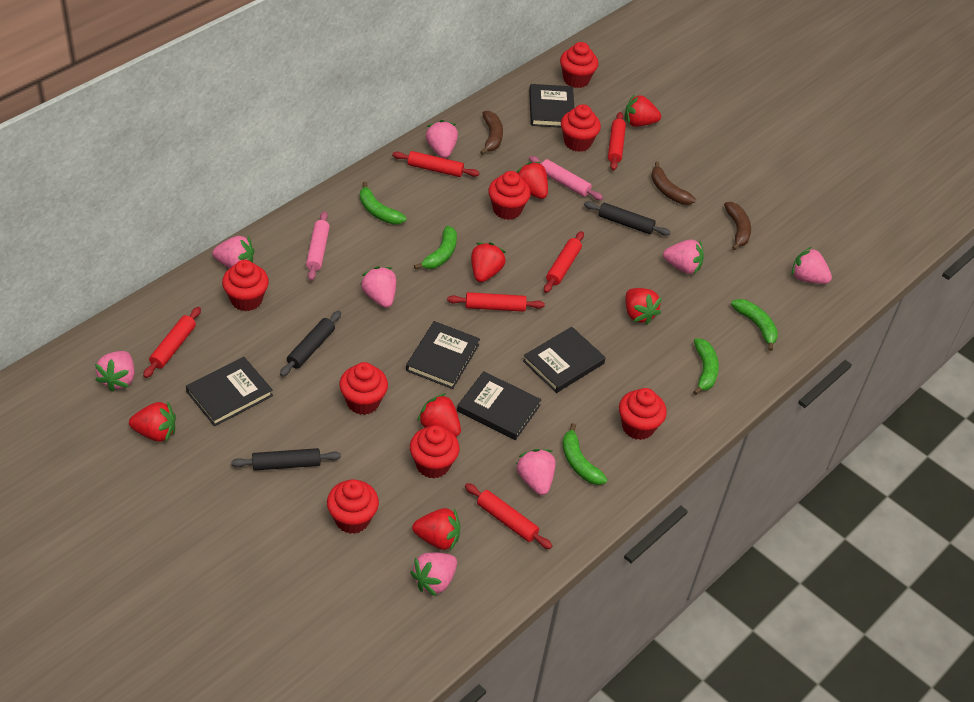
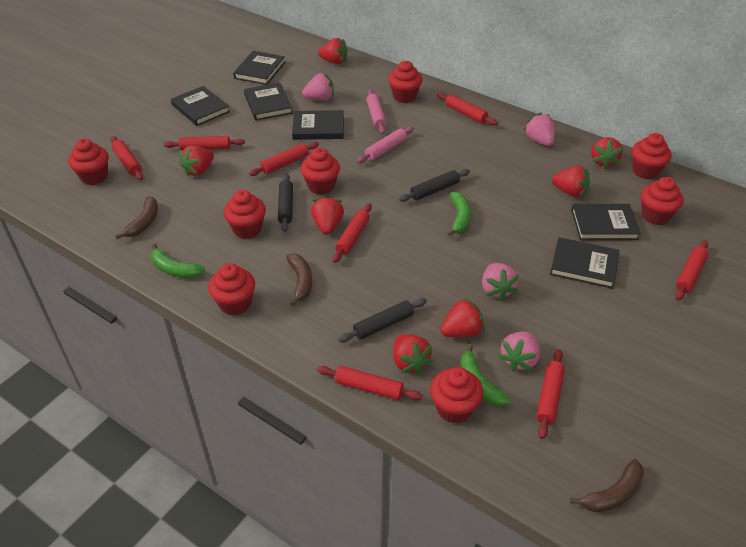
black book: 5 -> 6
green banana: 5 -> 3
pink strawberry: 8 -> 4
red rolling pin: 6 -> 8

